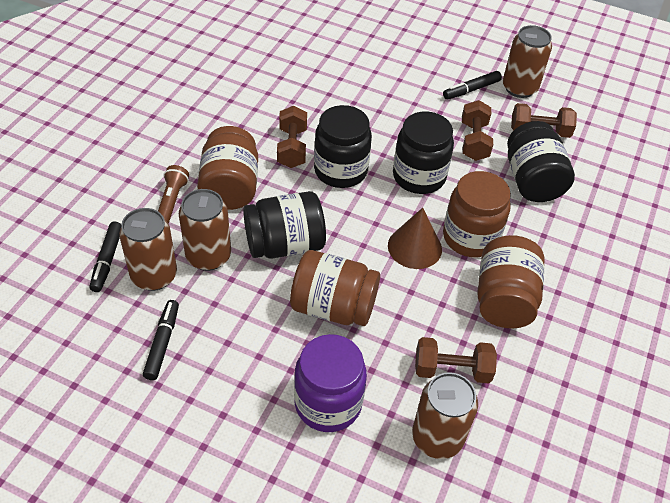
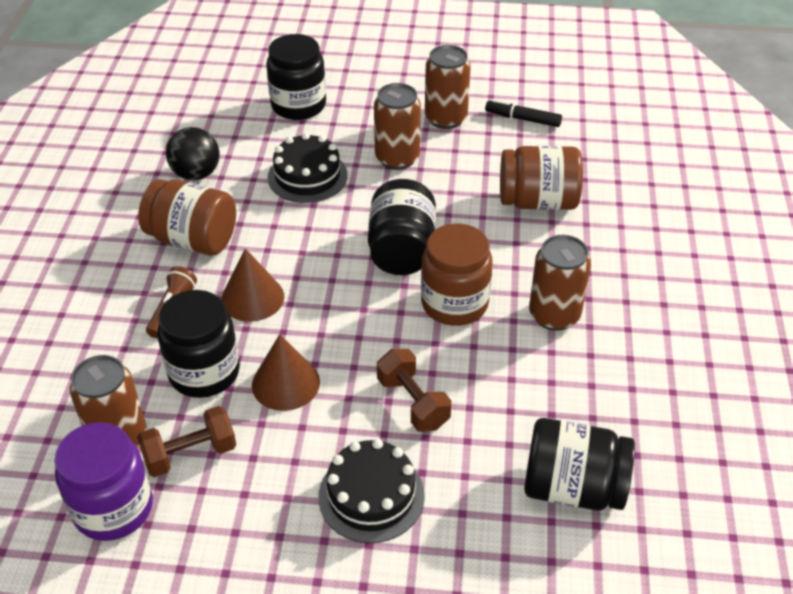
black ball: 0 -> 1
black cake: 0 -> 2
black marker: 3 -> 1
brown cone: 1 -> 2
brown dumbbell: 4 -> 2
brown jar: 4 -> 3

